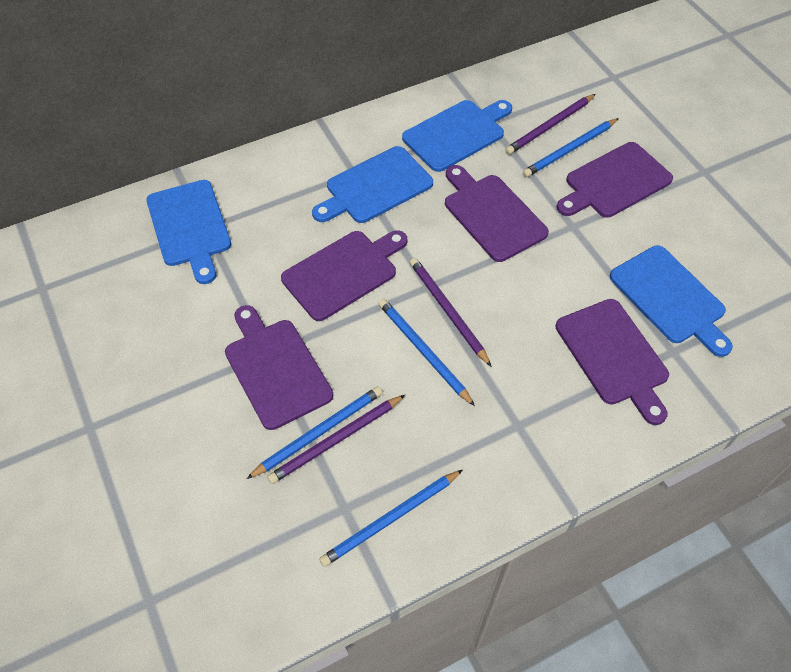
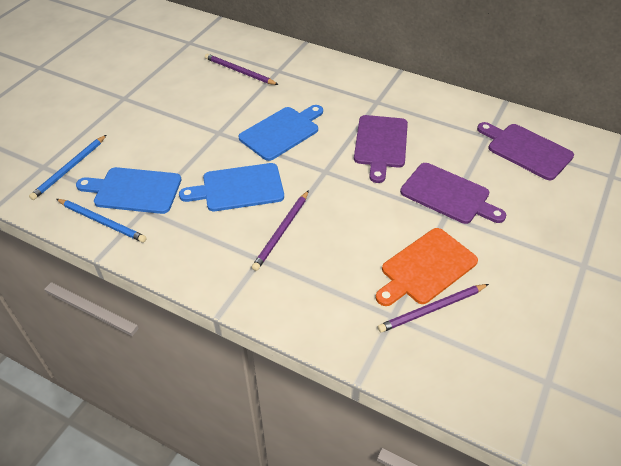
blue cutting board: 4 -> 3
blue pencil: 4 -> 2
orange cutting board: 0 -> 1
purple cutting board: 5 -> 3

